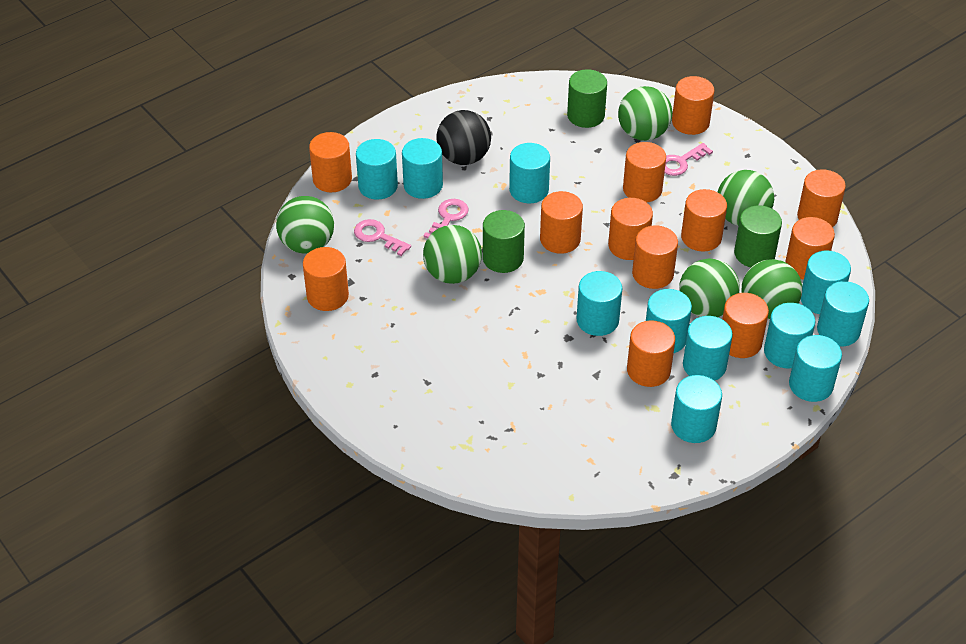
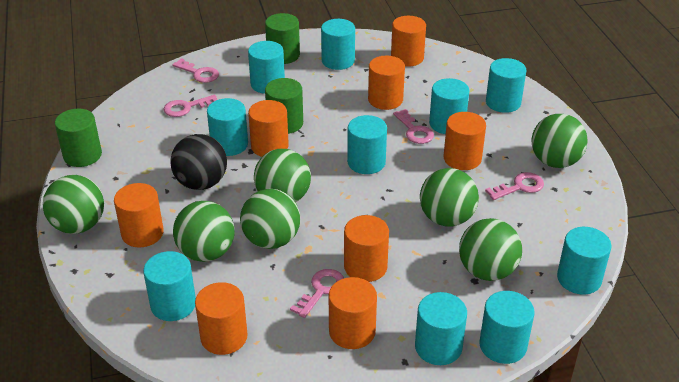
green ball: 6 -> 7
orange cylinder: 12 -> 8
pink key: 3 -> 5
turquoise cylinder: 11 -> 10

